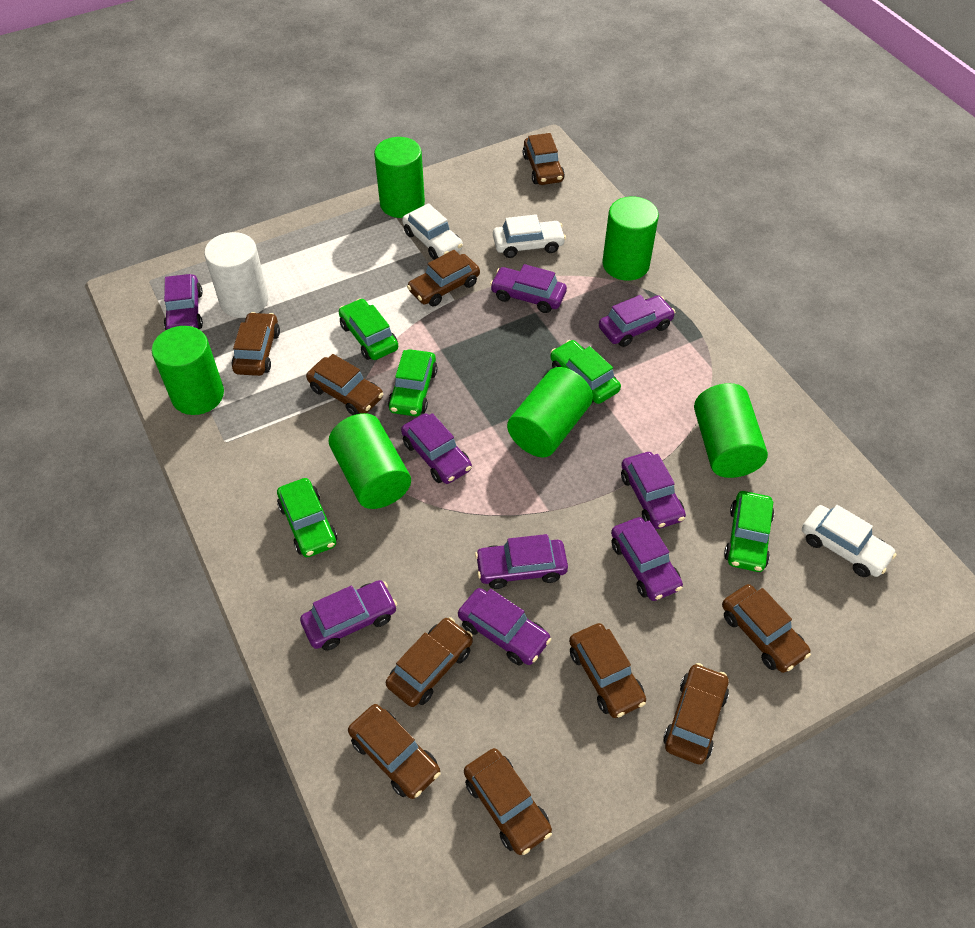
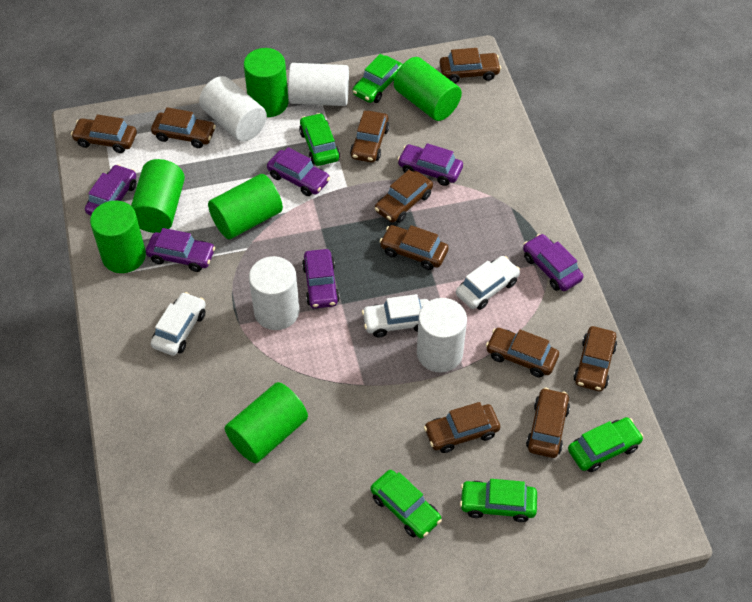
purple car: 9 -> 6
white cylinder: 1 -> 4

